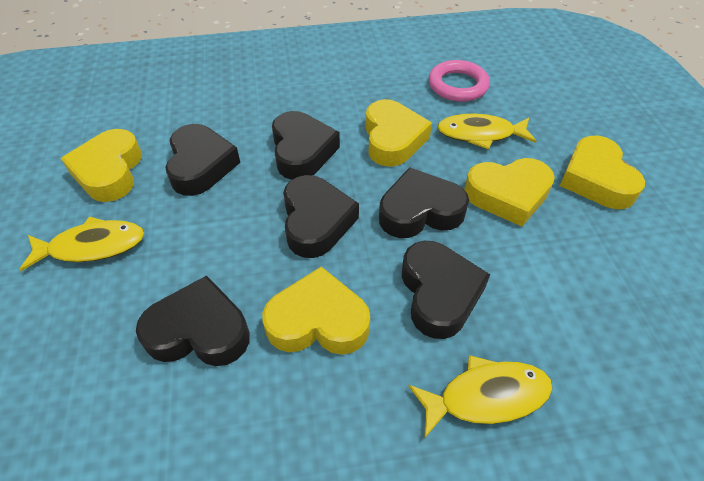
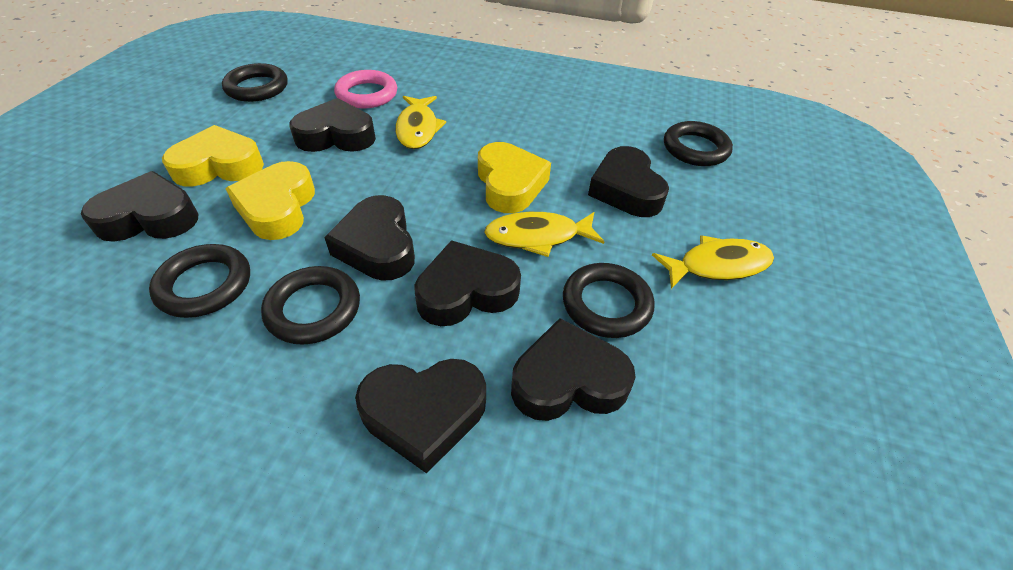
black heart: 6 -> 7
black ring: 0 -> 5
yellow heart: 5 -> 3

